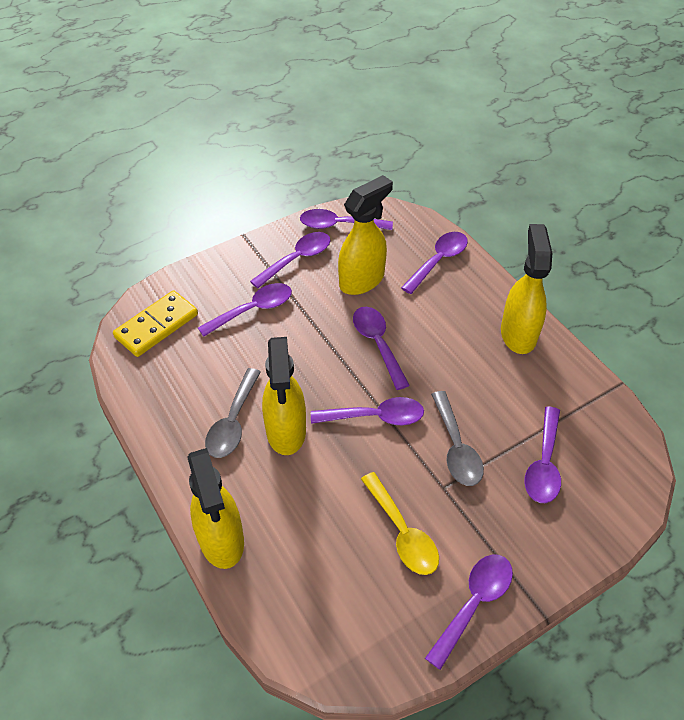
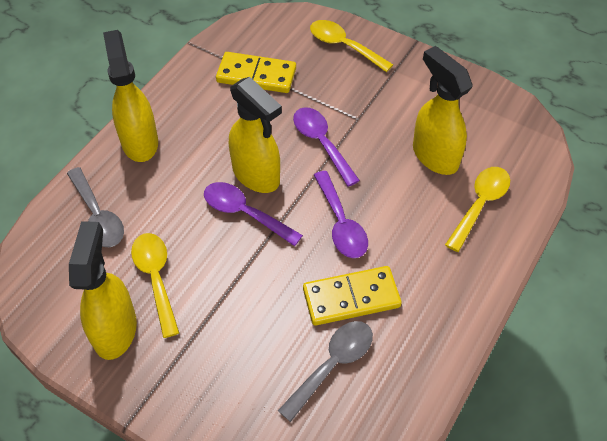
purple spoon: 8 -> 3
yellow domino: 1 -> 2
yellow spoon: 1 -> 3

